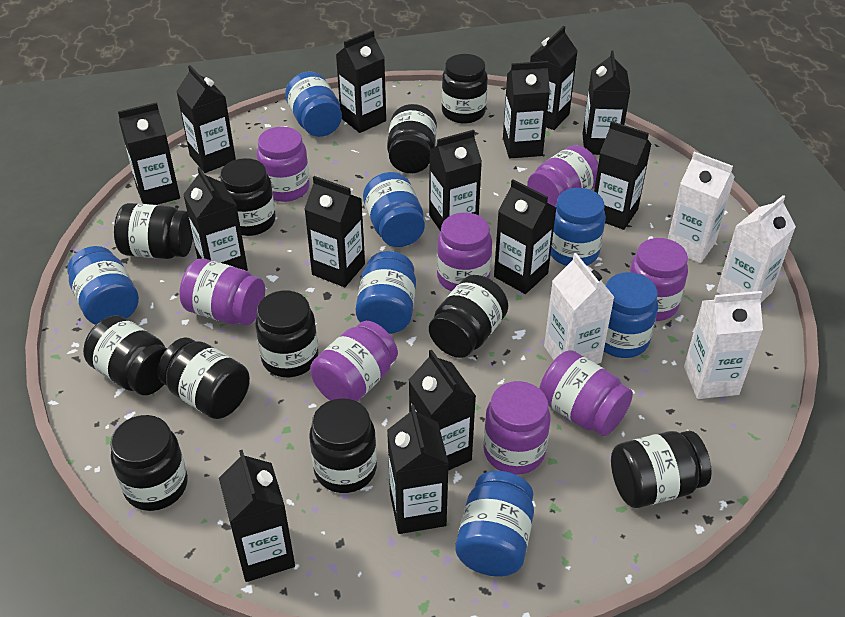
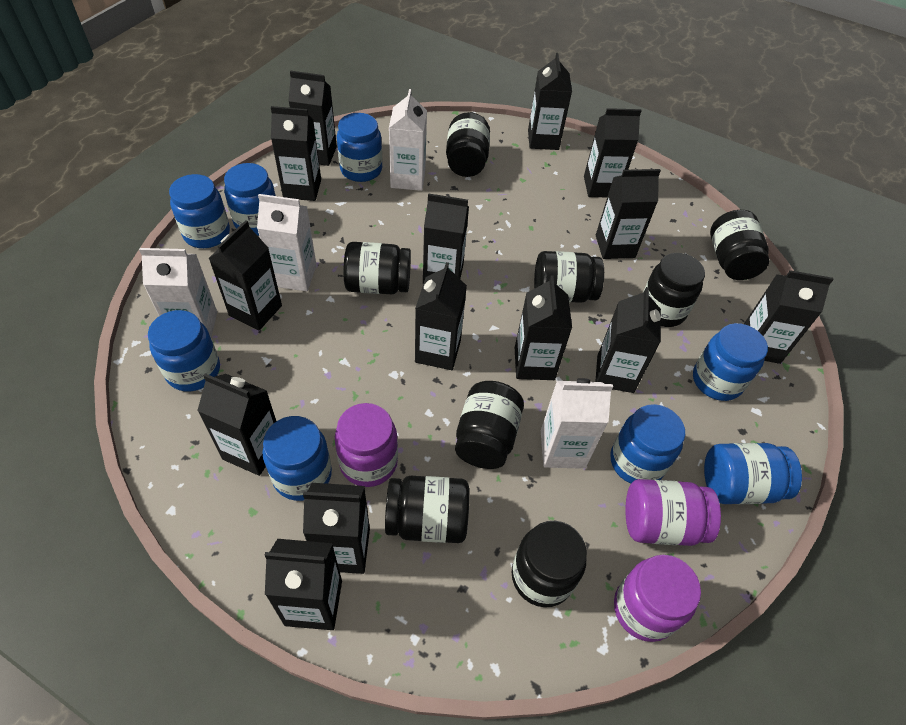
black jar: 11 -> 8
blue jar: 7 -> 8
purple jar: 8 -> 3

